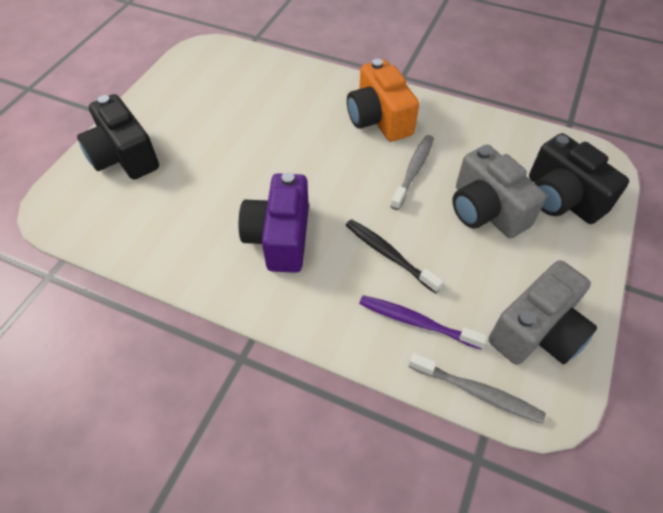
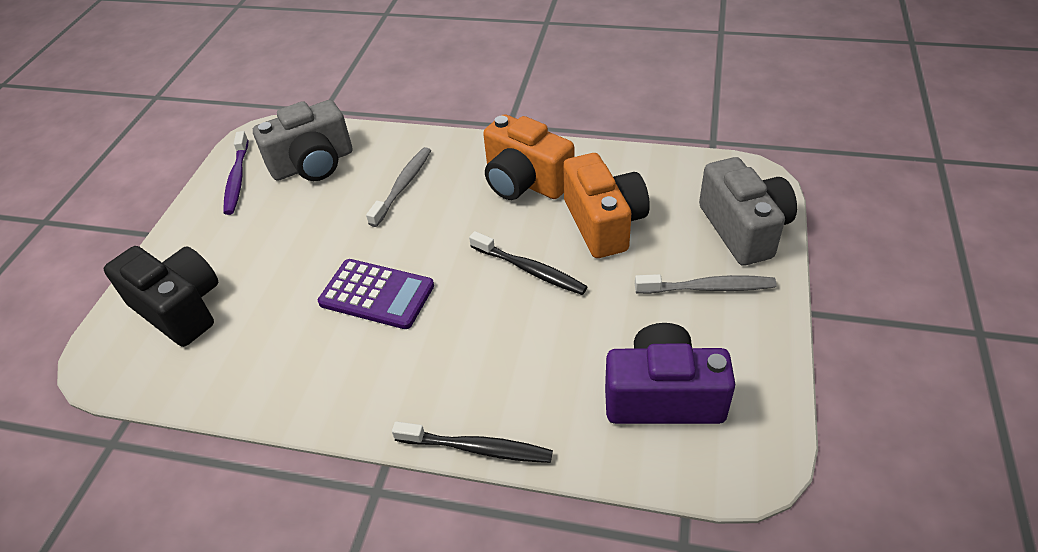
black camera: 2 -> 1
black toothbrush: 1 -> 2
orange camera: 1 -> 2
purple calculator: 0 -> 1

